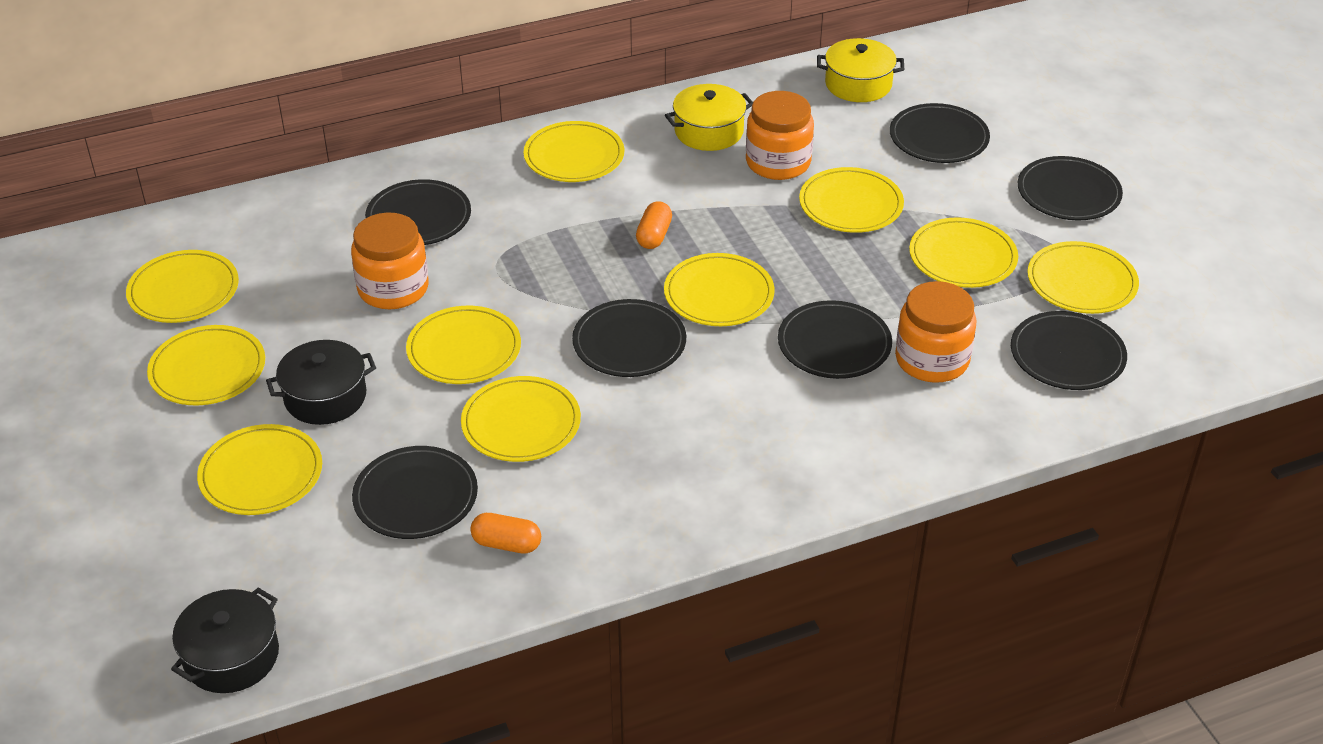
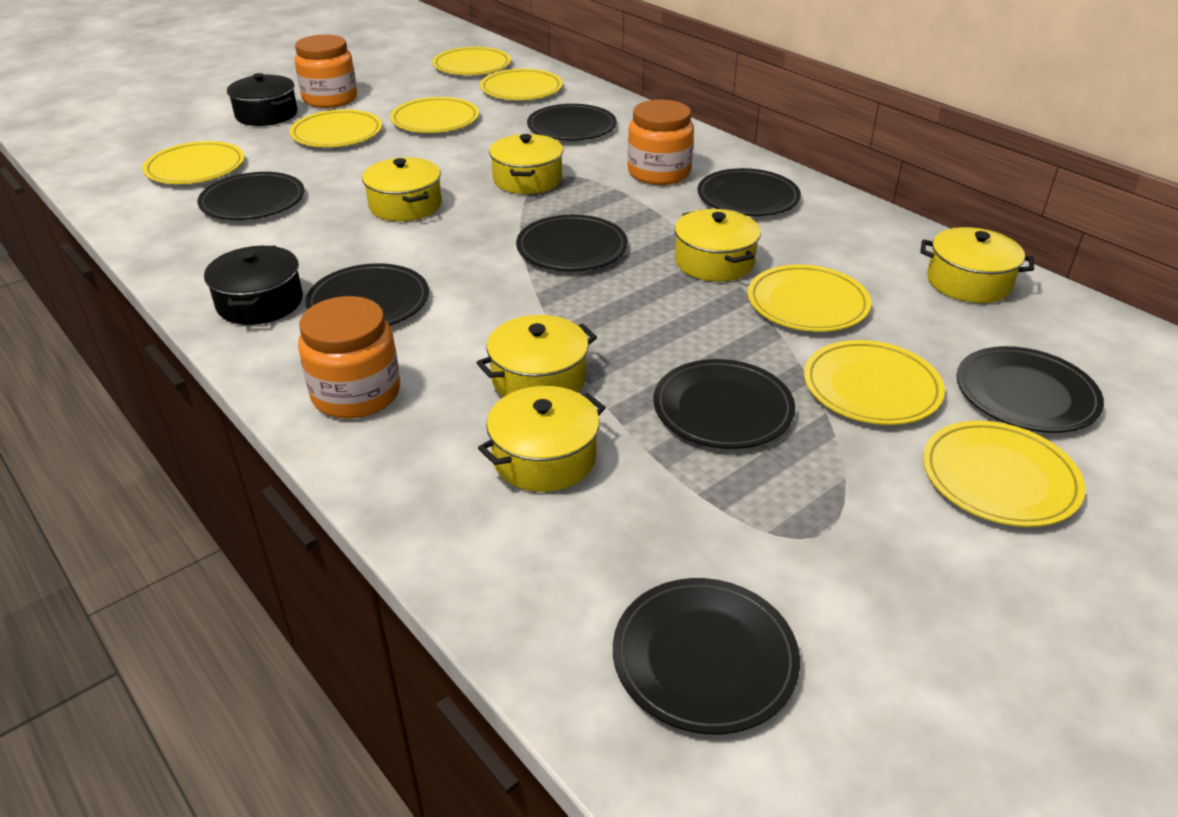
black plate: 7 -> 8
orange capsule: 2 -> 0
yellow plate: 10 -> 8
yellow pot: 2 -> 6

